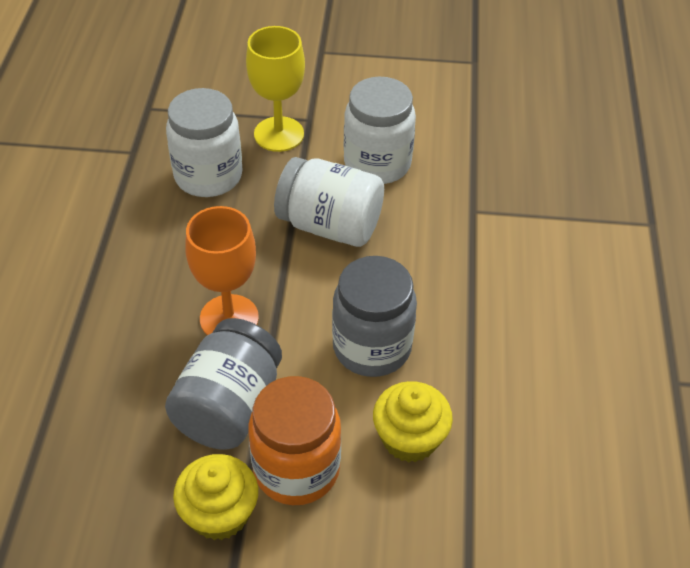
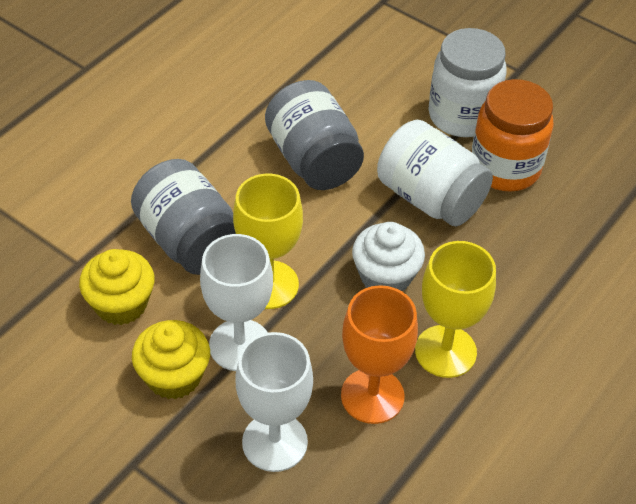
white cupcake: 0 -> 1
white goblet: 0 -> 2
white jar: 3 -> 2
yellow goblet: 1 -> 2

